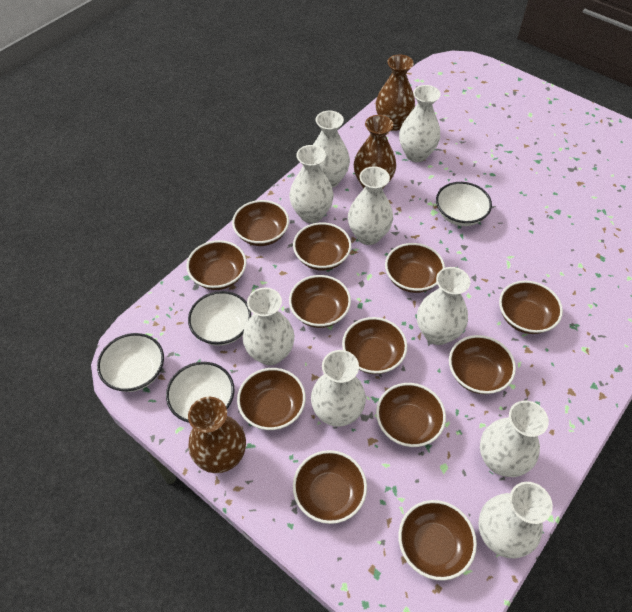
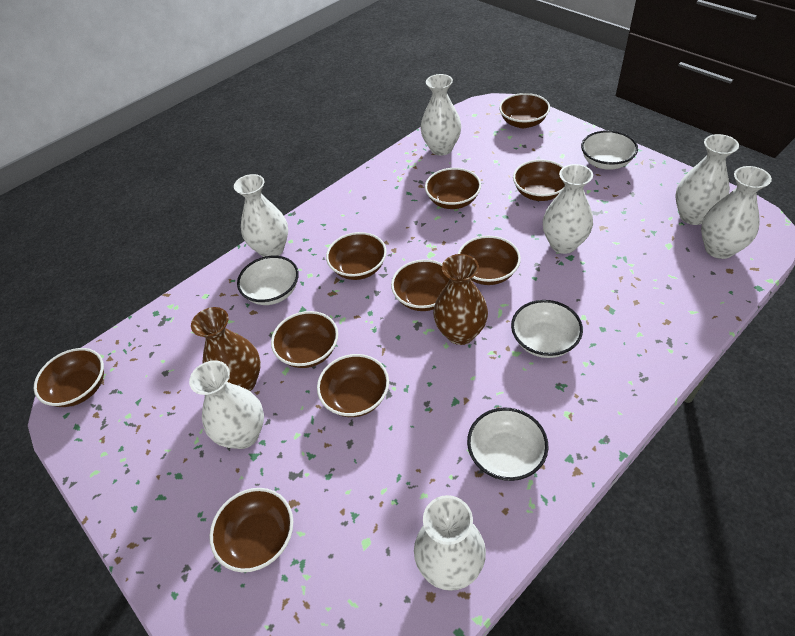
brown bowl: 12 -> 10
brown vase: 3 -> 2
white vase: 9 -> 7

